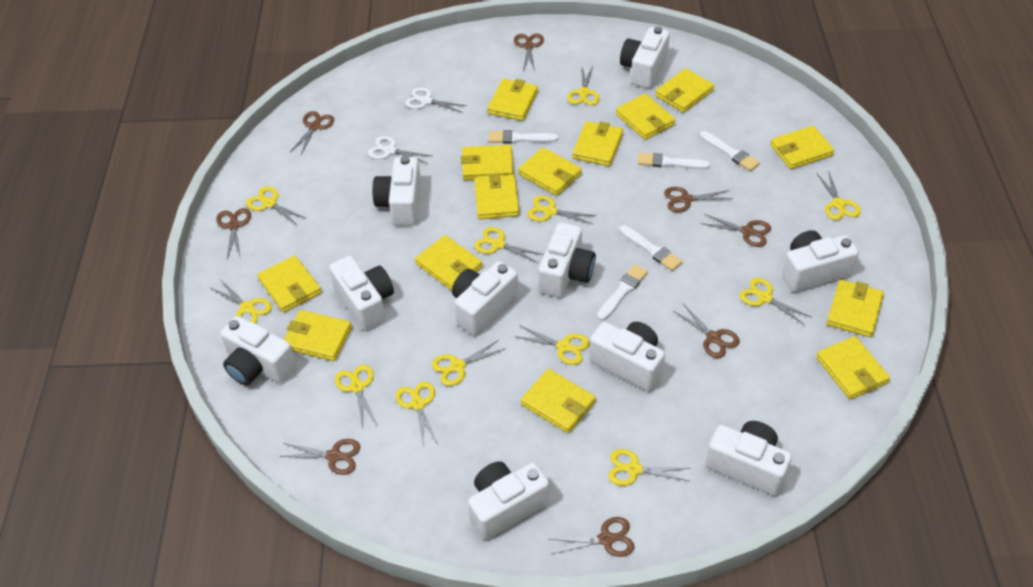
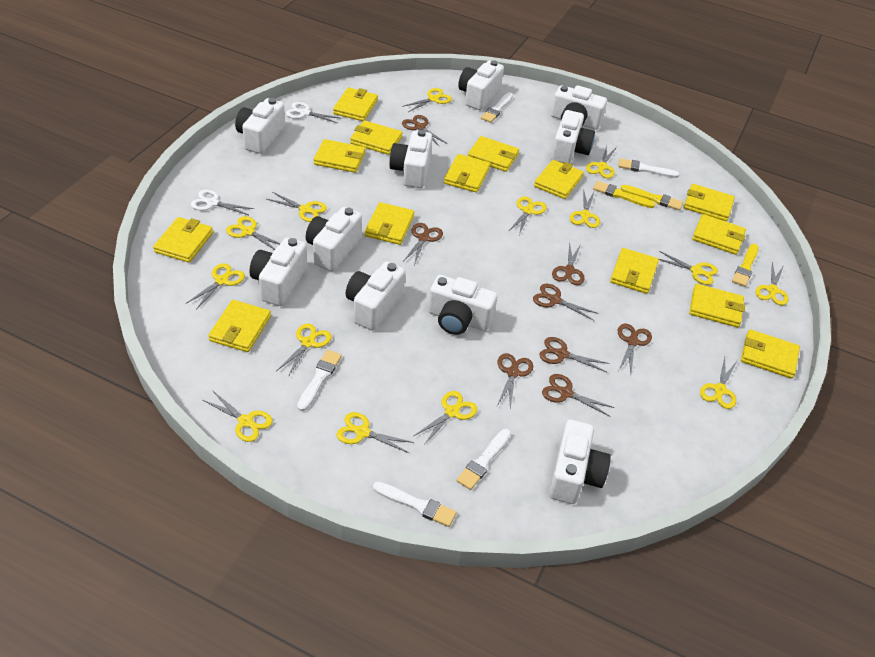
yellow brush: 0 -> 3
yellow scissors: 12 -> 14

